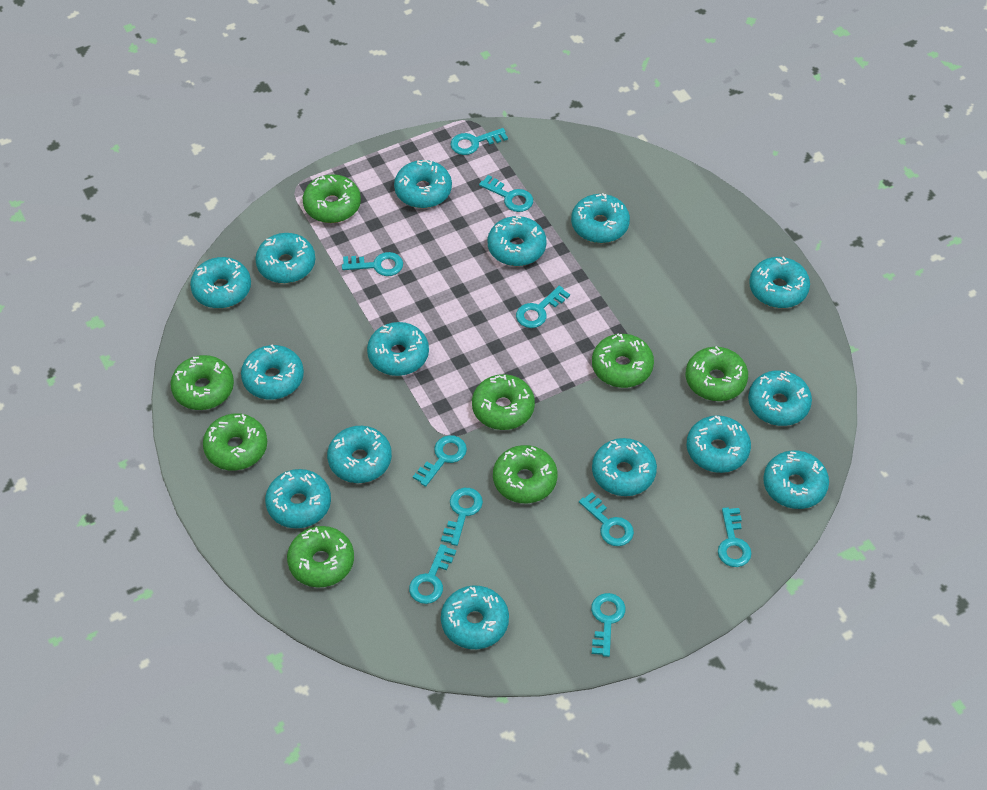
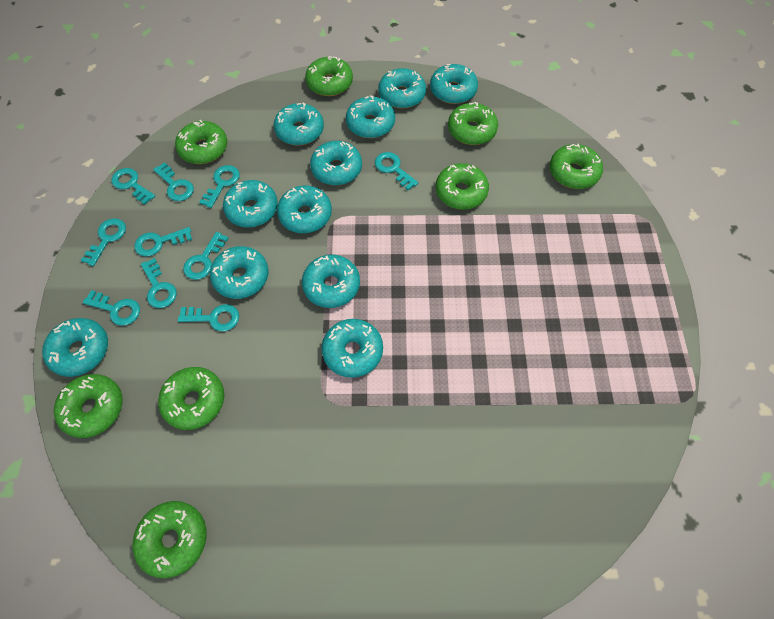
turquoise donut: 15 -> 11

